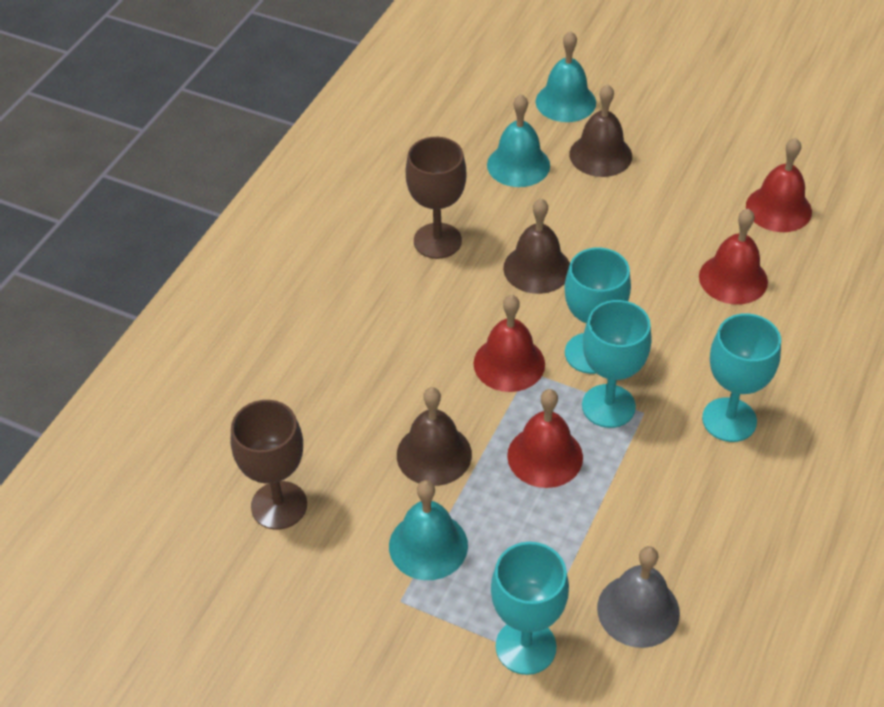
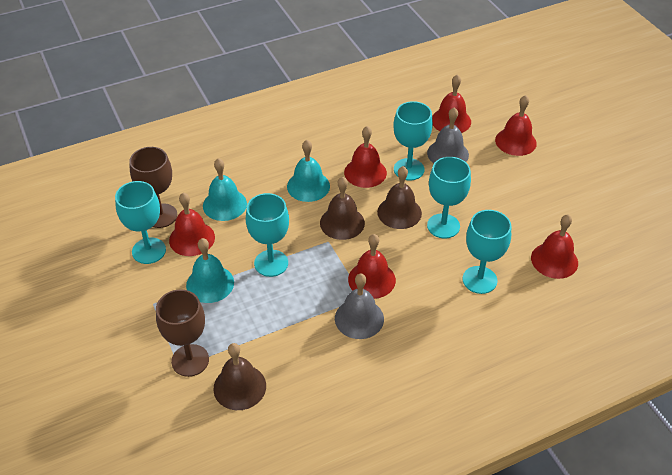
grey bell: 1 -> 2
red bell: 4 -> 6
turquoise goblet: 4 -> 5

